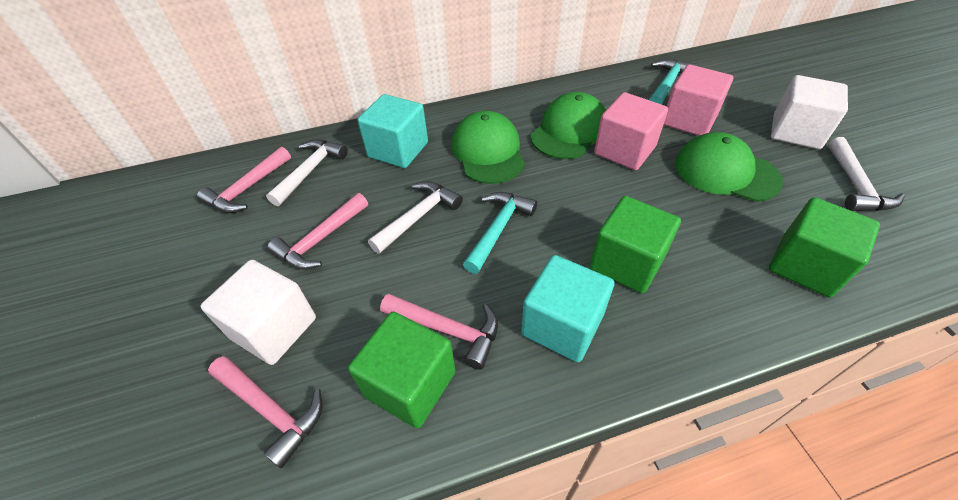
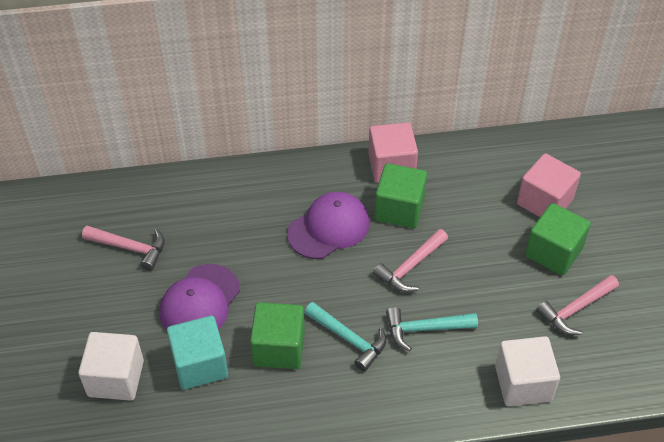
green cap: 3 -> 0
pink hammer: 4 -> 3
purple cap: 0 -> 2
turquoise cube: 2 -> 1
white hammer: 3 -> 0

